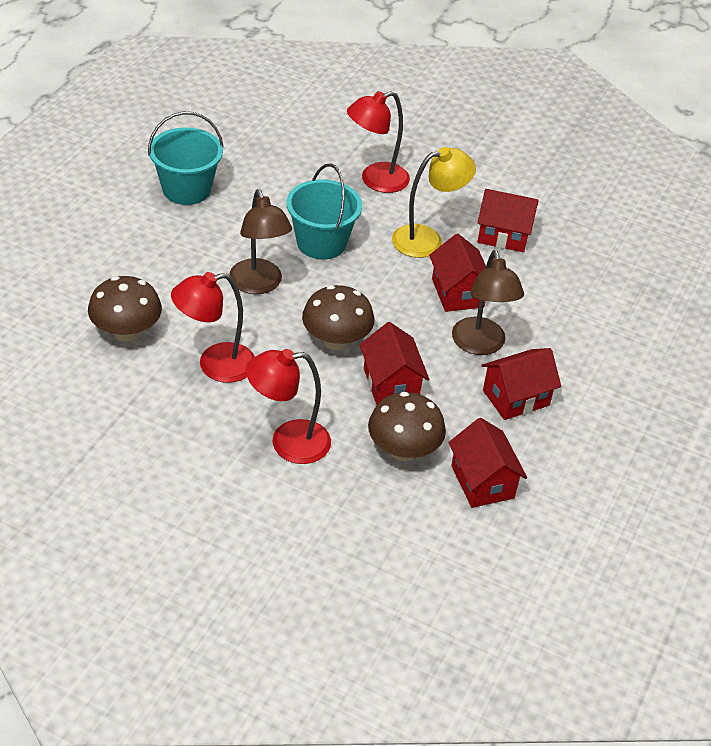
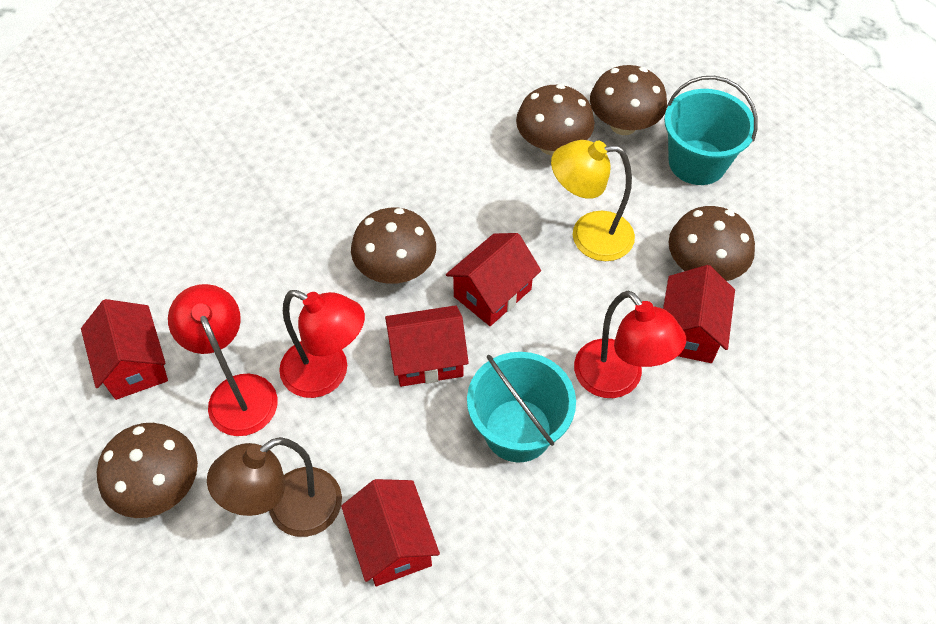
brown lamp: 2 -> 1
brown mushroom: 3 -> 5

